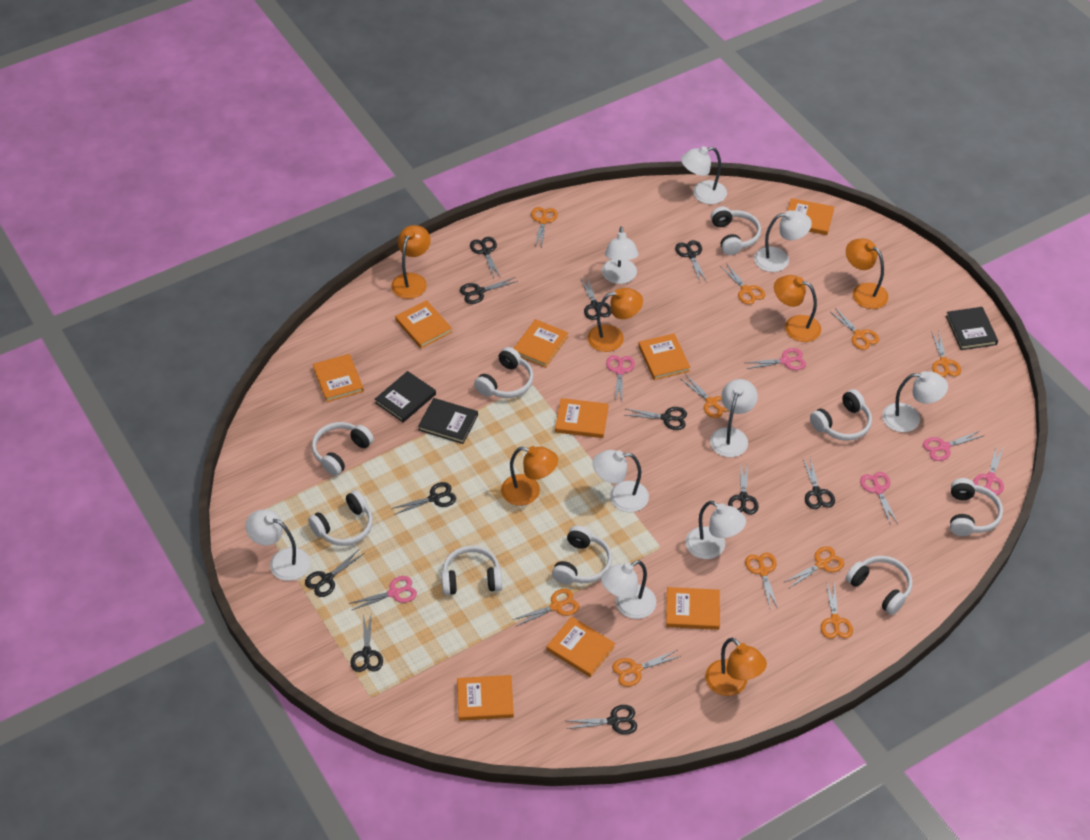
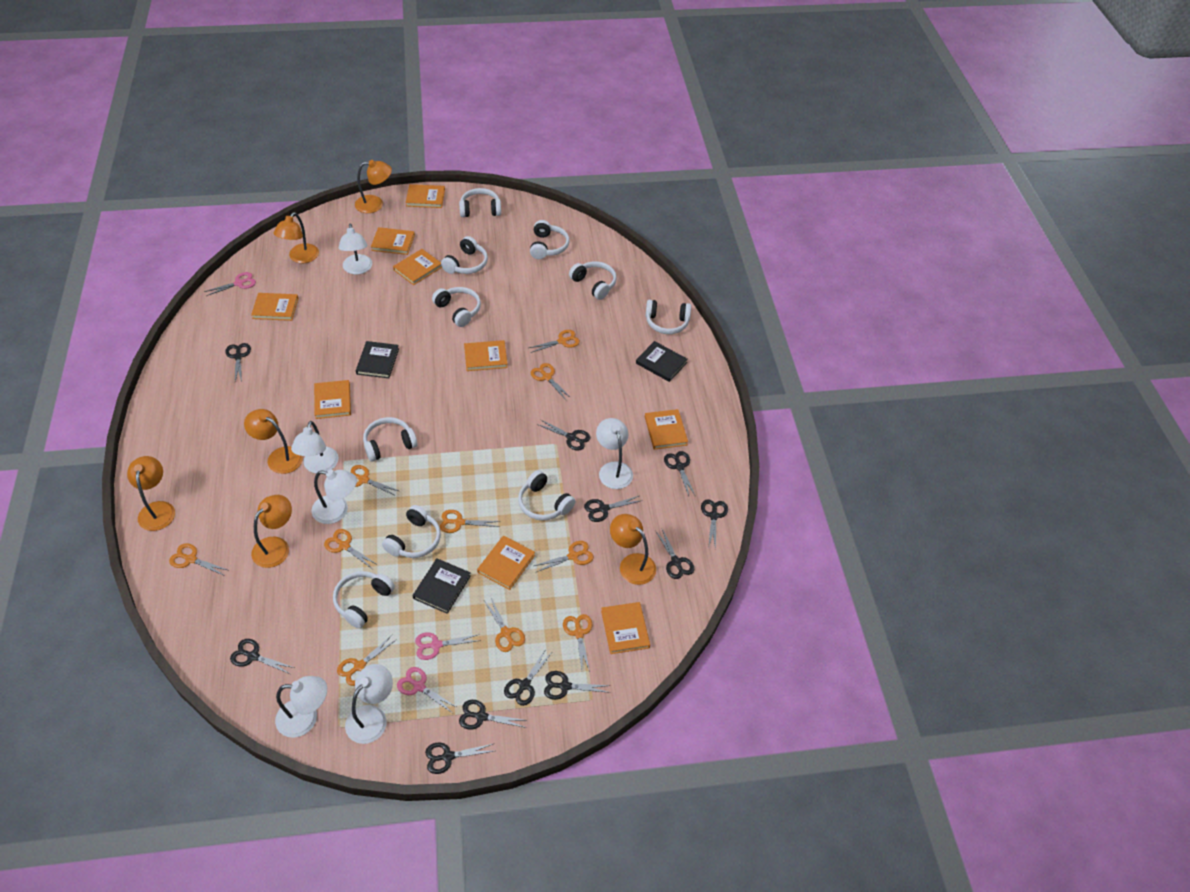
pink scissors: 6 -> 3
white headphones: 9 -> 10
white lamp: 9 -> 6

